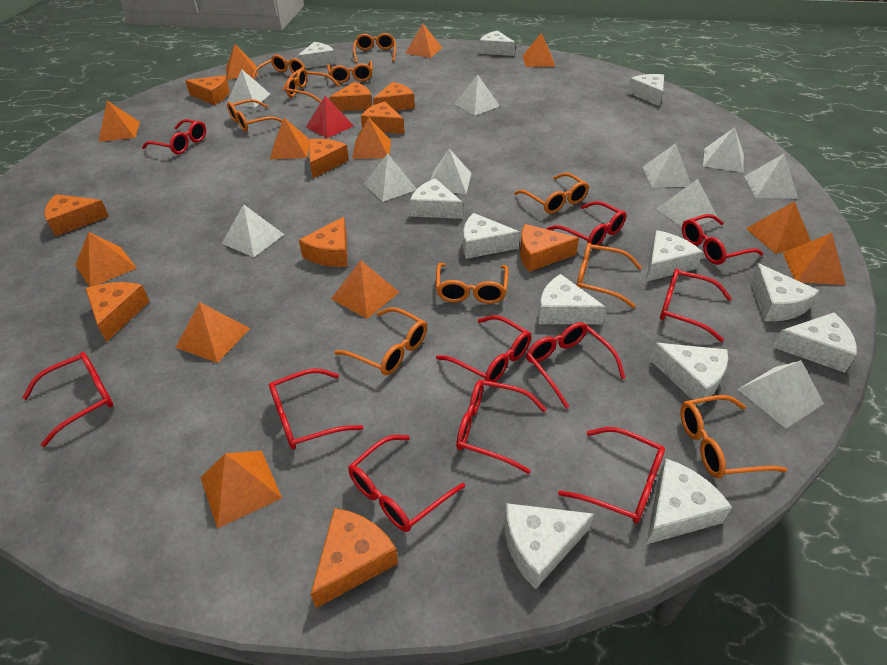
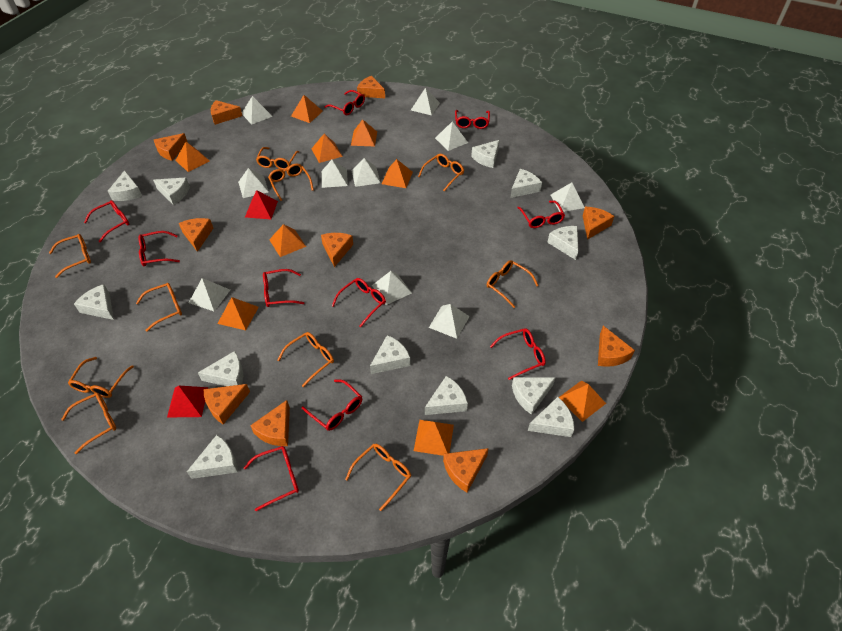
orange pyramid: 12 -> 9
red glasses: 11 -> 10
red pyramid: 1 -> 2

